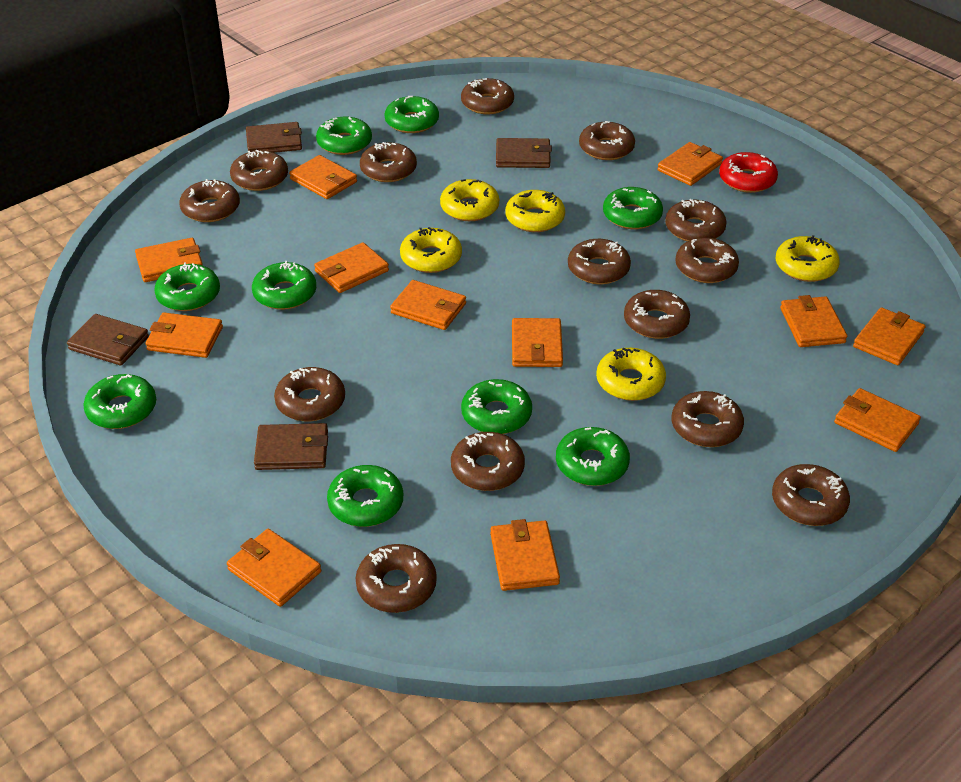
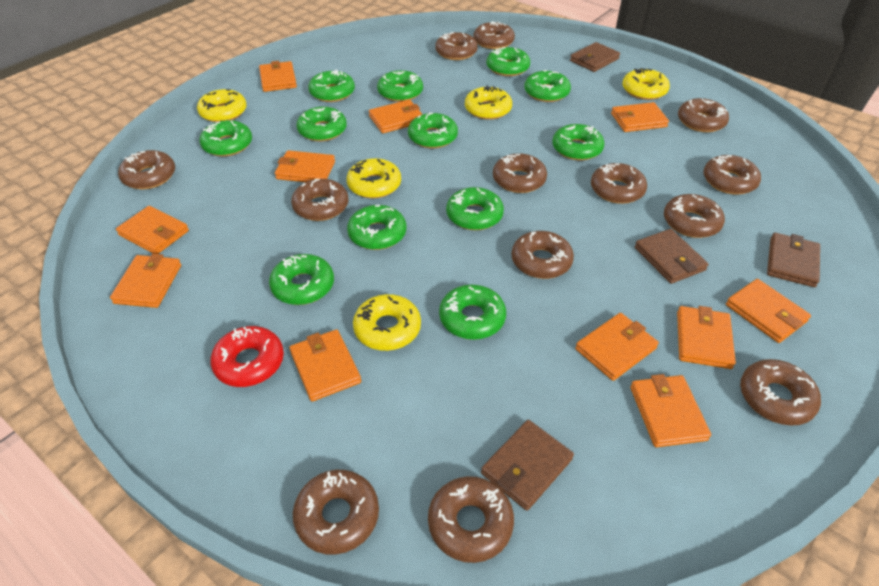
brown donut: 14 -> 13
green donut: 9 -> 12
orange wallet: 12 -> 11

